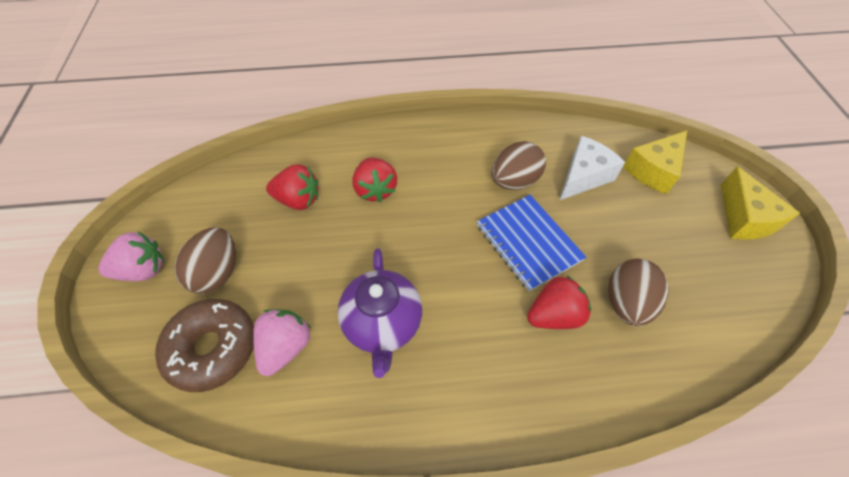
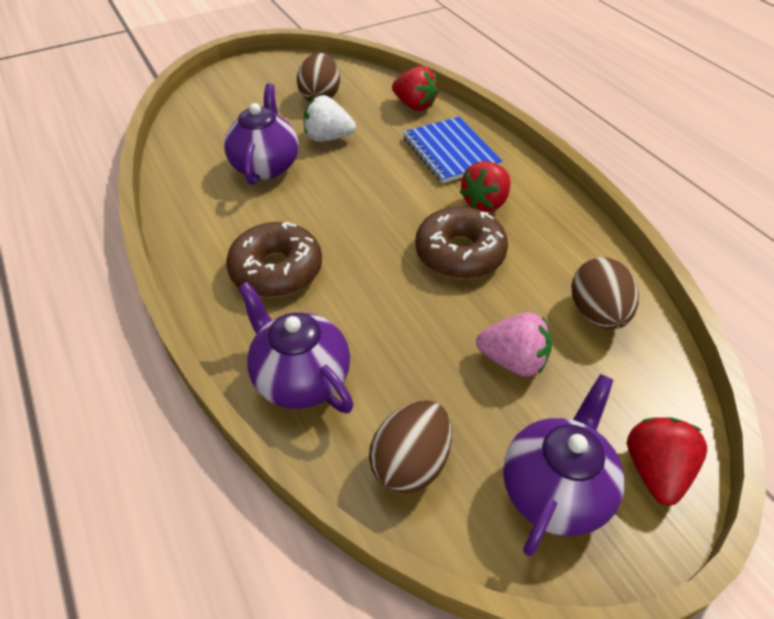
brown donut: 1 -> 2
pink strawberry: 2 -> 1
purple teapot: 1 -> 3
white cheese: 1 -> 0
white strawberry: 0 -> 1
yellow cheese: 2 -> 0

